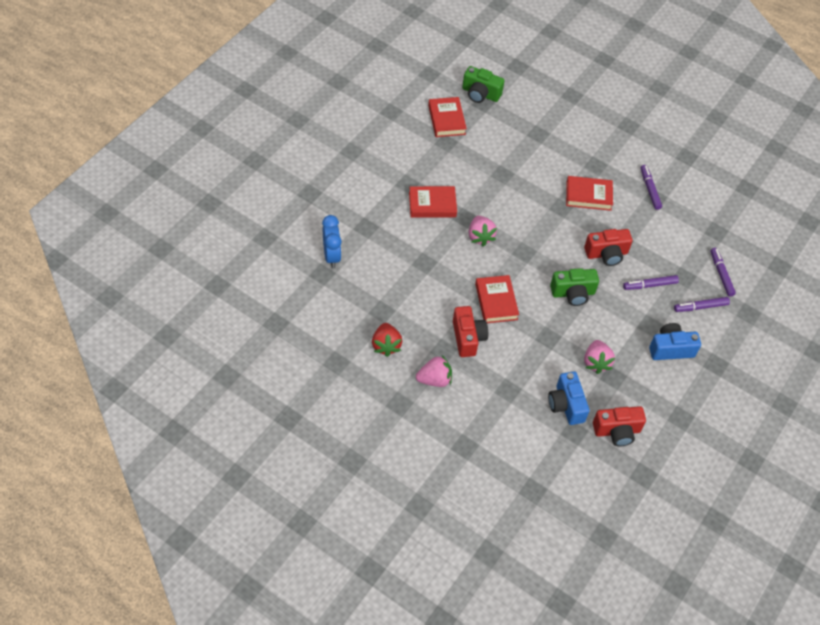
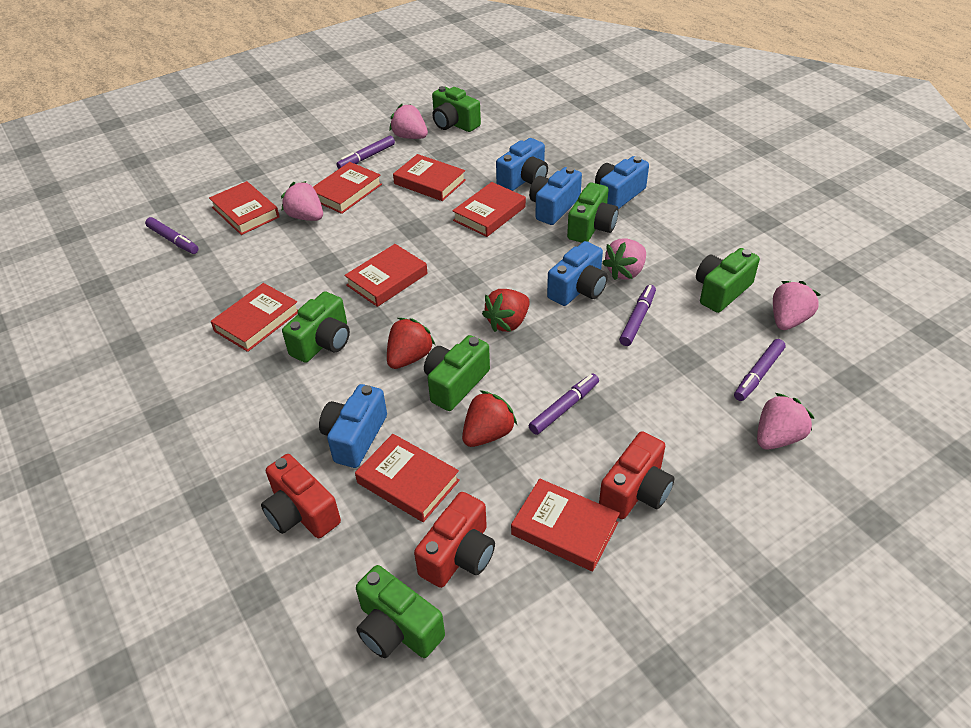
blue camera: 2 -> 5
blue clock: 1 -> 0
green camera: 2 -> 6
pink strawberry: 3 -> 5
purple marker: 4 -> 5
red book: 4 -> 8
red strawberry: 1 -> 3

